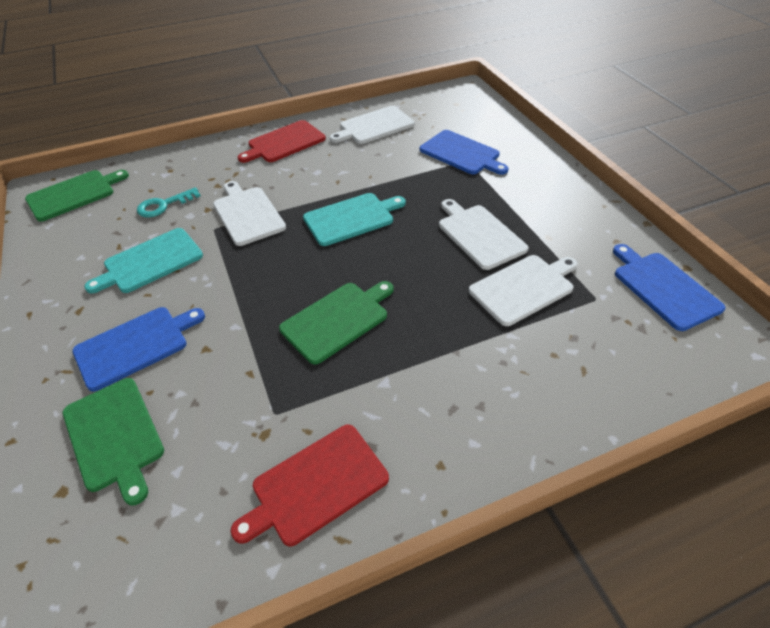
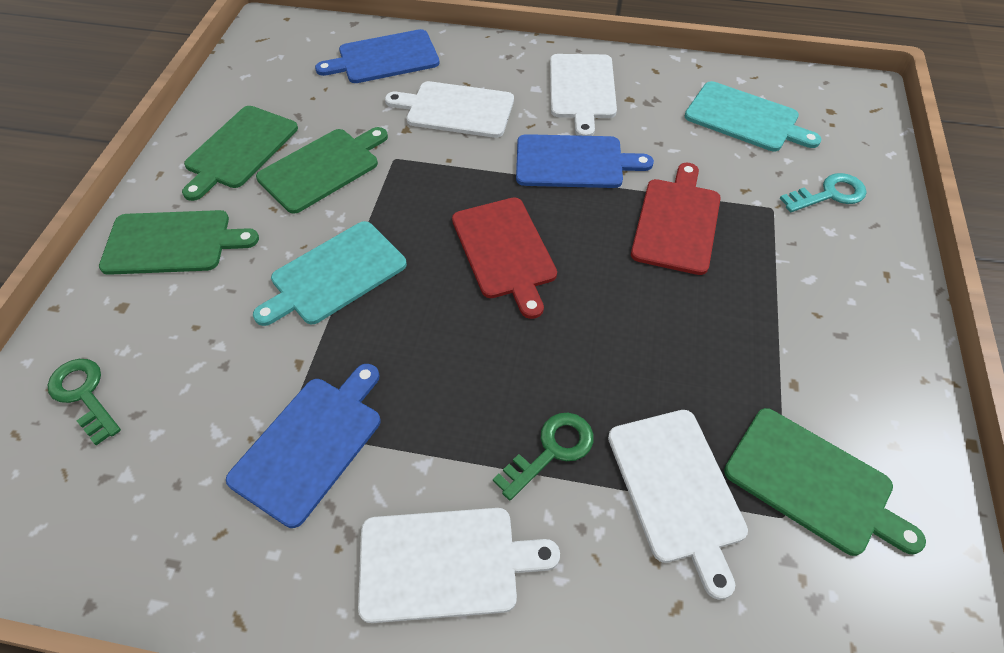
green cutting board: 3 -> 4
green key: 0 -> 2

